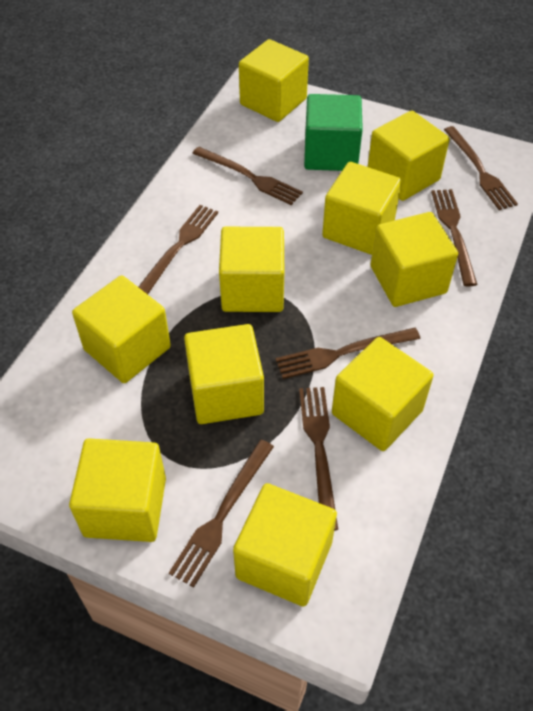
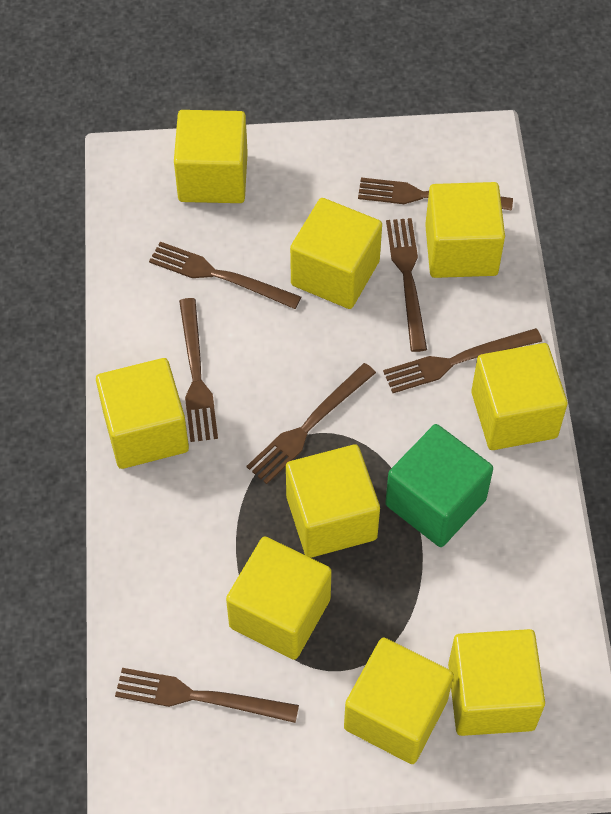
yellow cube: 10 -> 9

